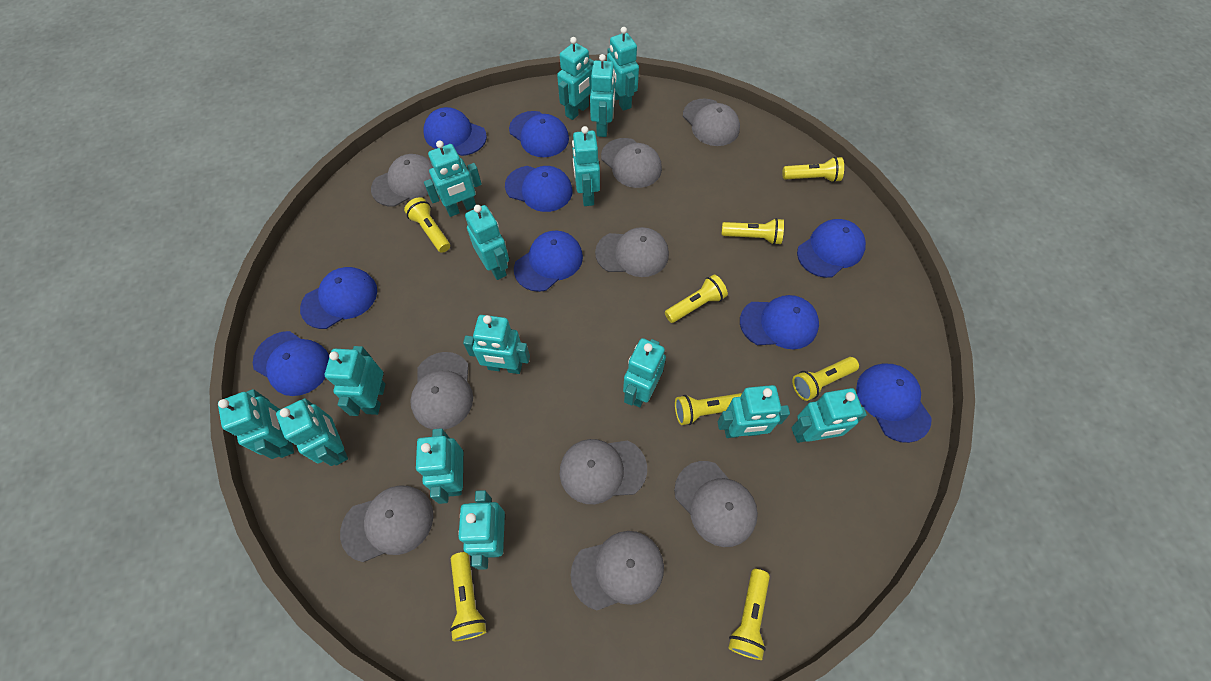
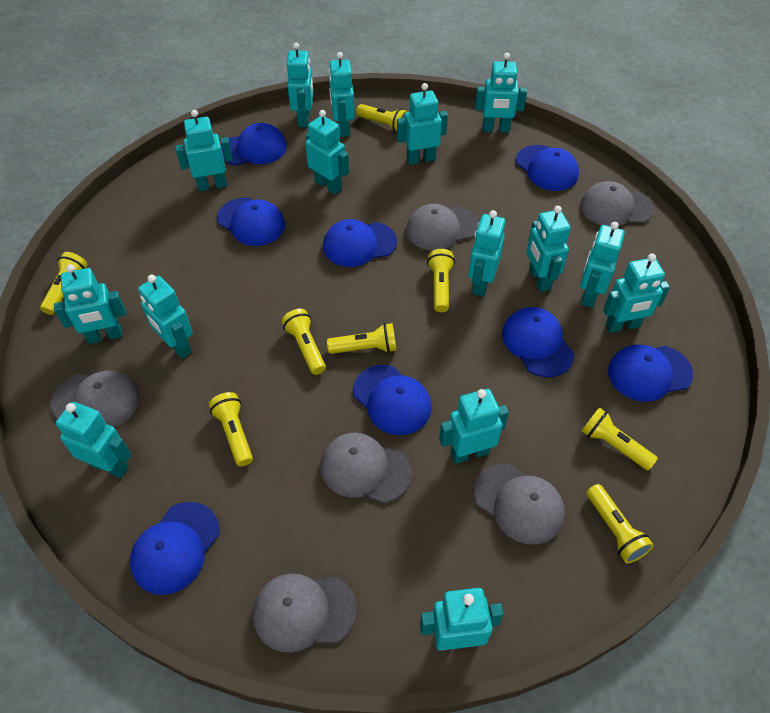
blue cap: 9 -> 8
grey cap: 9 -> 6

